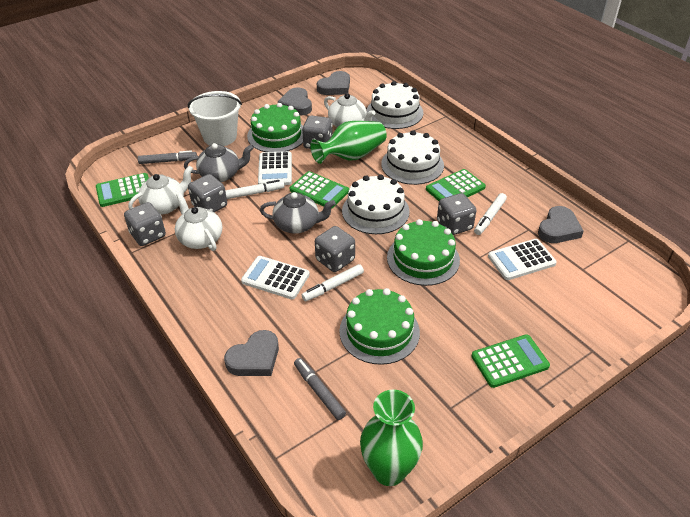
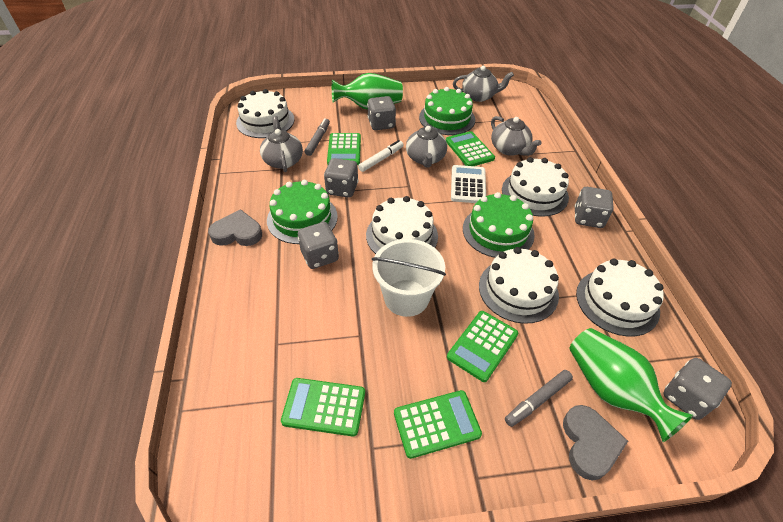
green calculator: 4 -> 5
grey heart: 4 -> 2
grey teapot: 2 -> 4
white cake: 3 -> 5
white calculator: 3 -> 1
white marker: 3 -> 1
white teapot: 3 -> 0

